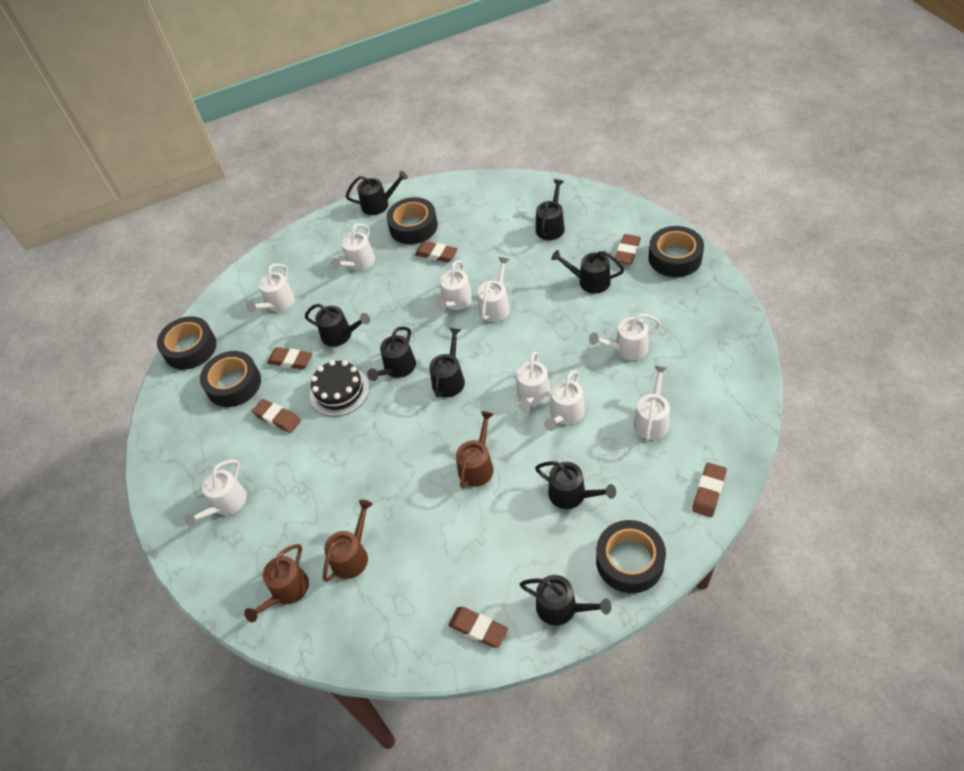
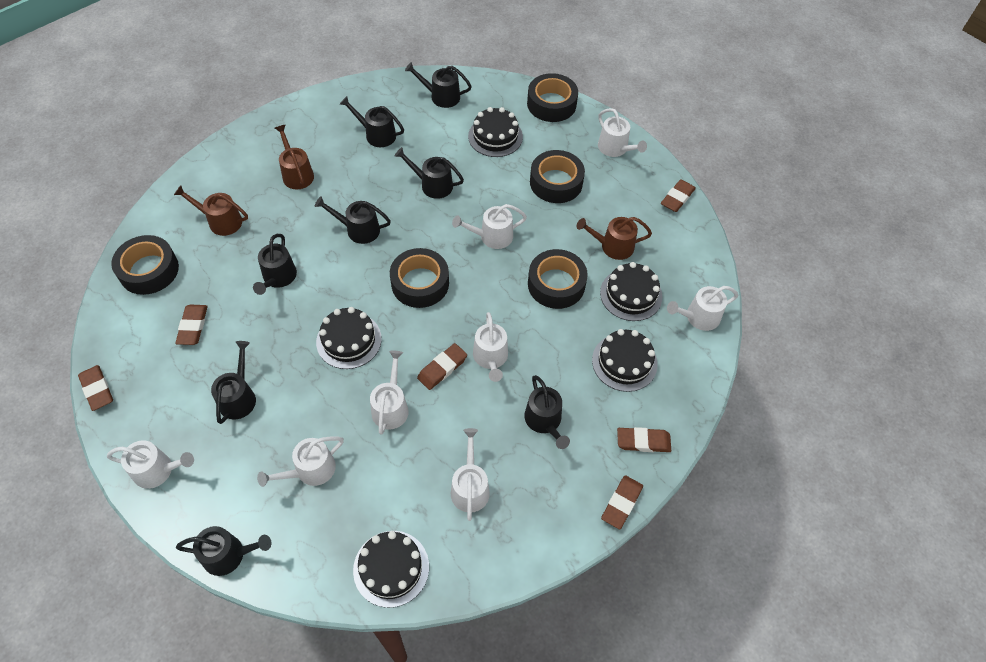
black cake: 1 -> 5
white watering can: 9 -> 8

